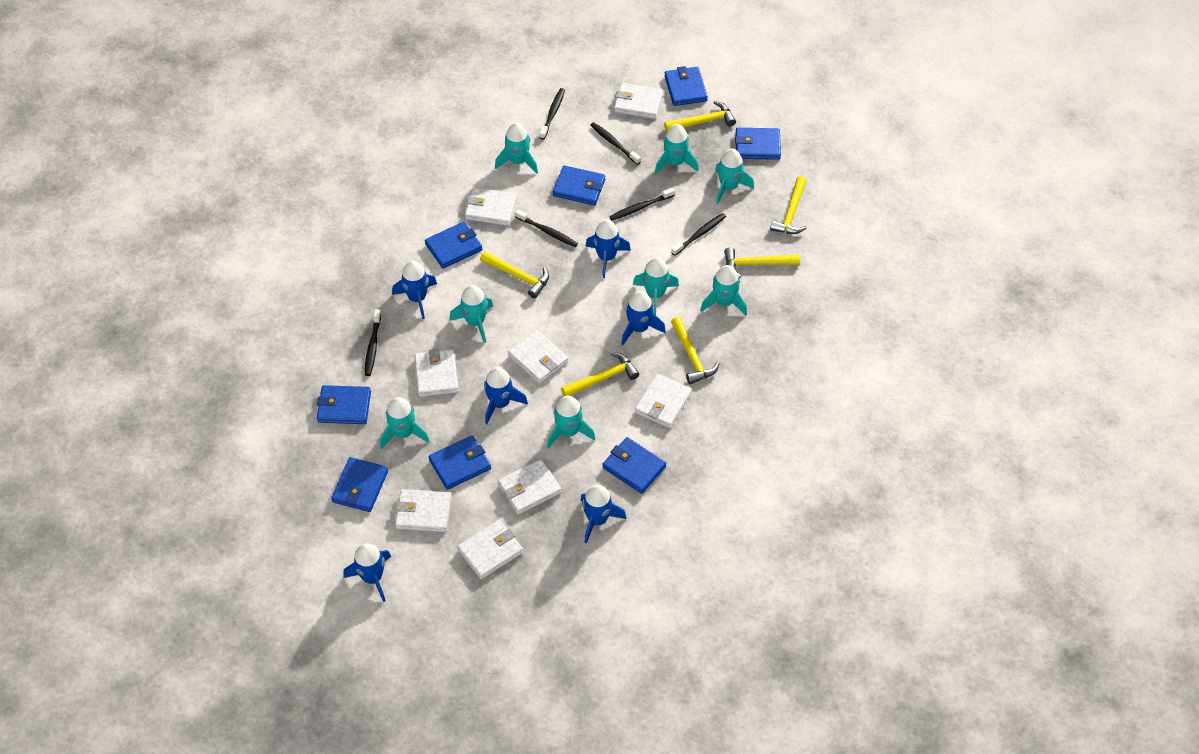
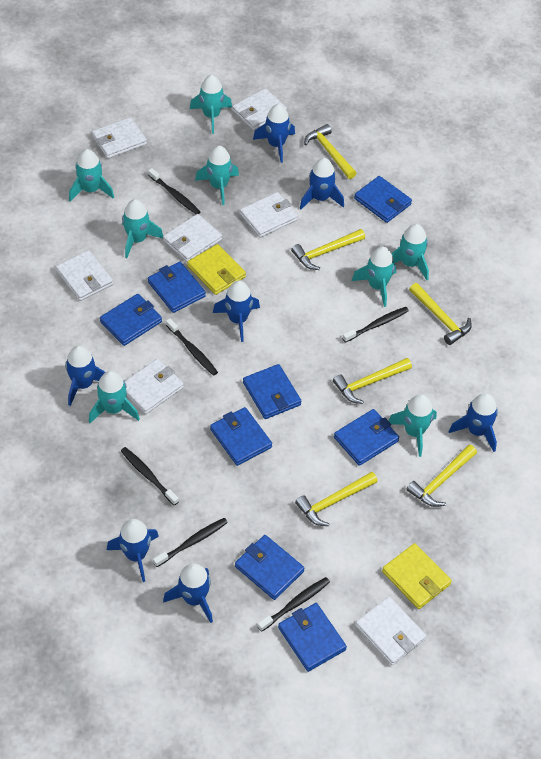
blue rocket: 6 -> 7
white wallet: 8 -> 7
yellow wallet: 0 -> 2

